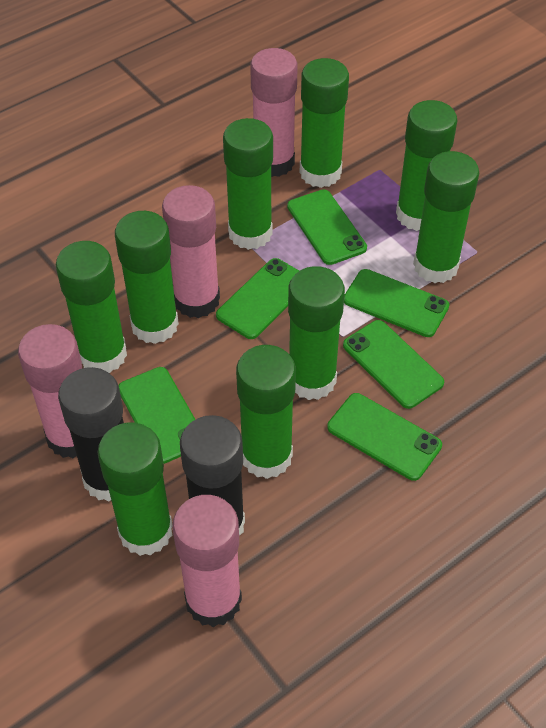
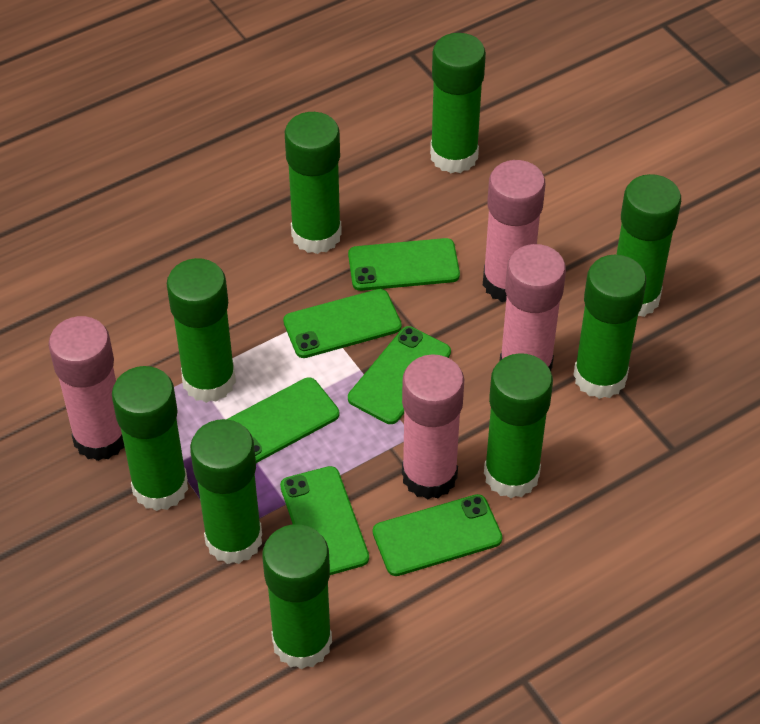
black glue stick: 2 -> 0

